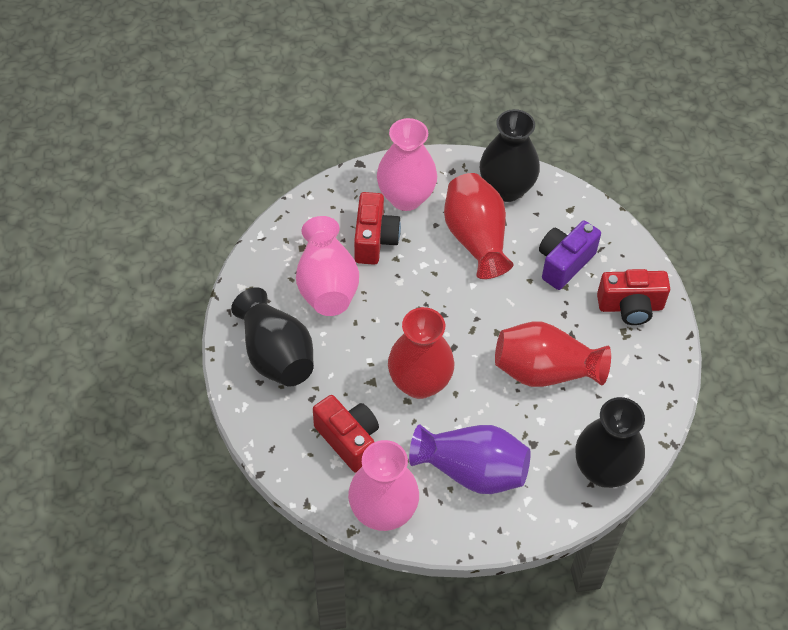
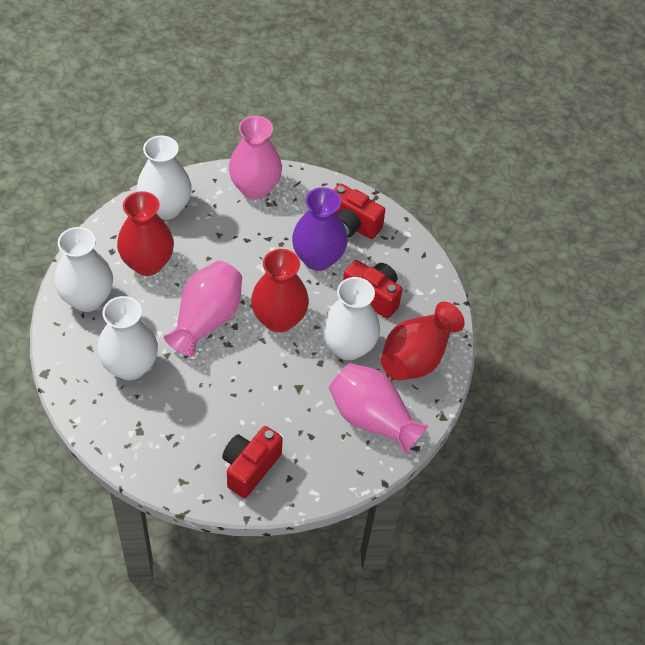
black vase: 3 -> 0
purple camera: 1 -> 0
white vase: 0 -> 4

